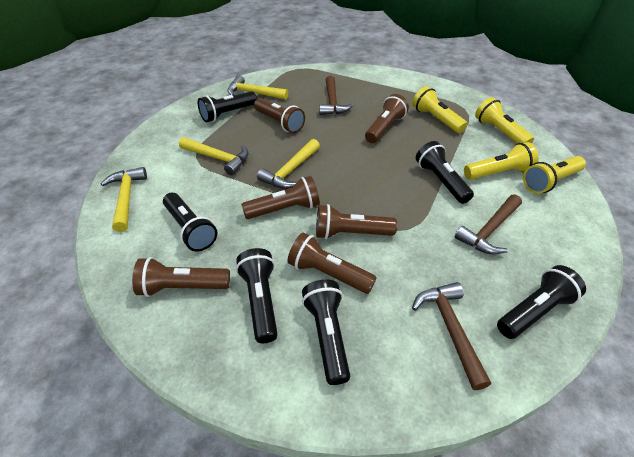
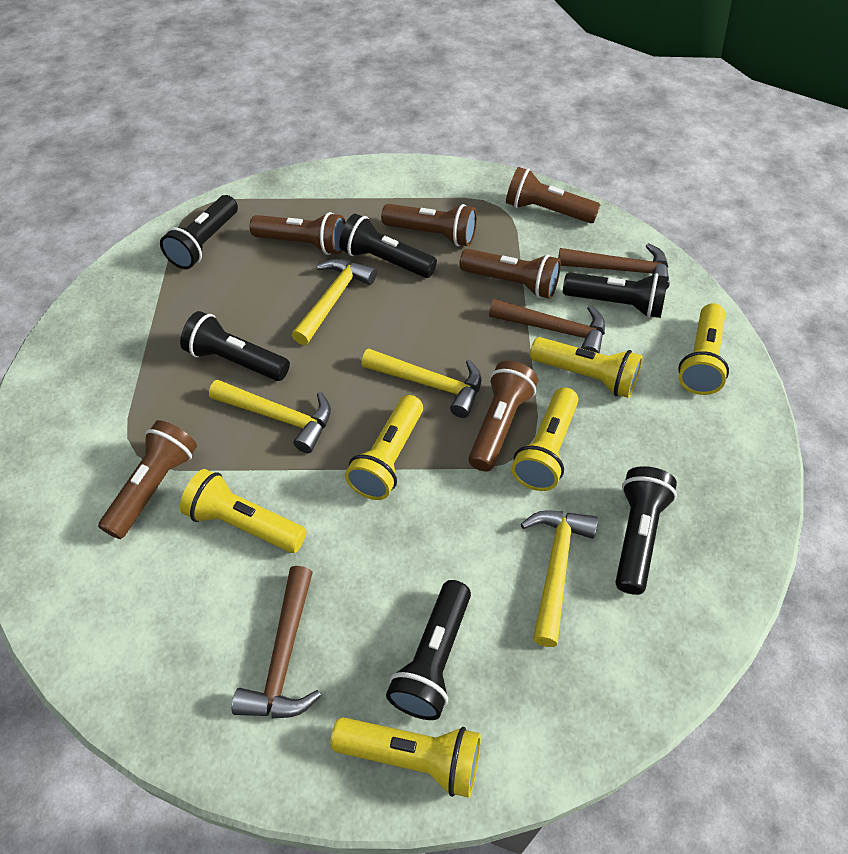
yellow flashlight: 4 -> 6

